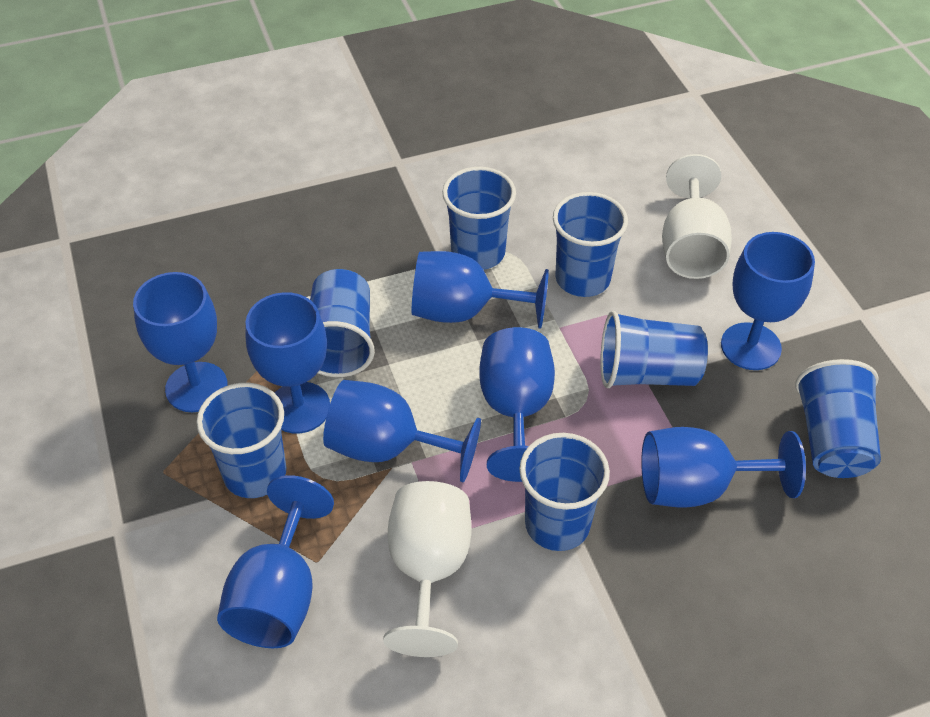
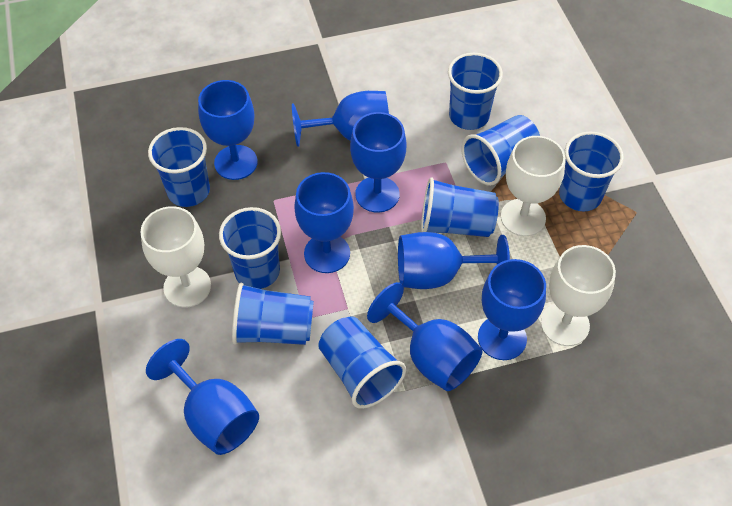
blue cup: 7 -> 8
white goblet: 2 -> 3

